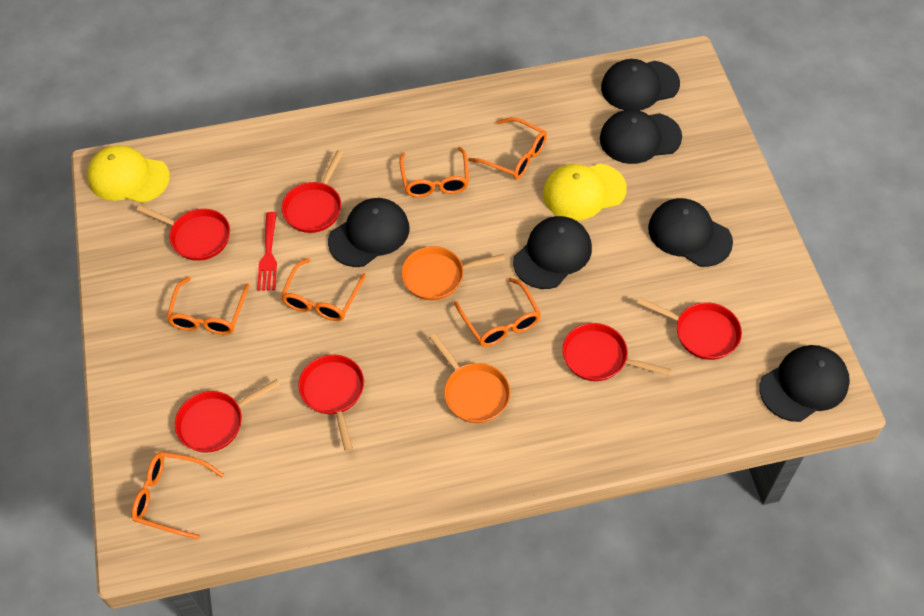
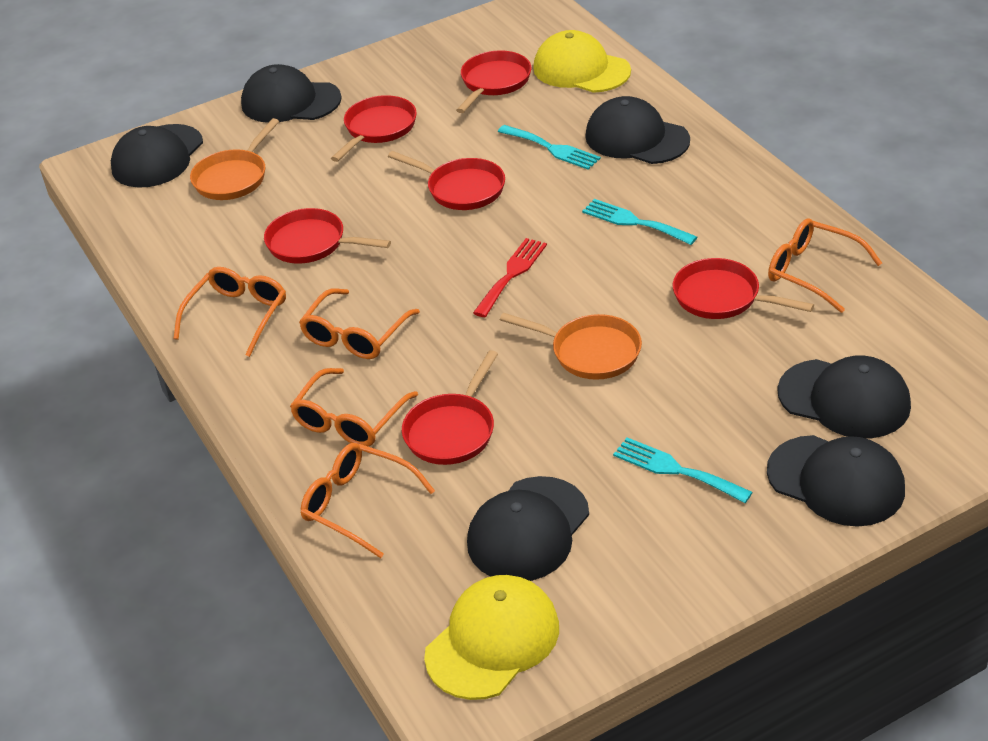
orange glasses: 6 -> 5
turquoise fork: 0 -> 3

